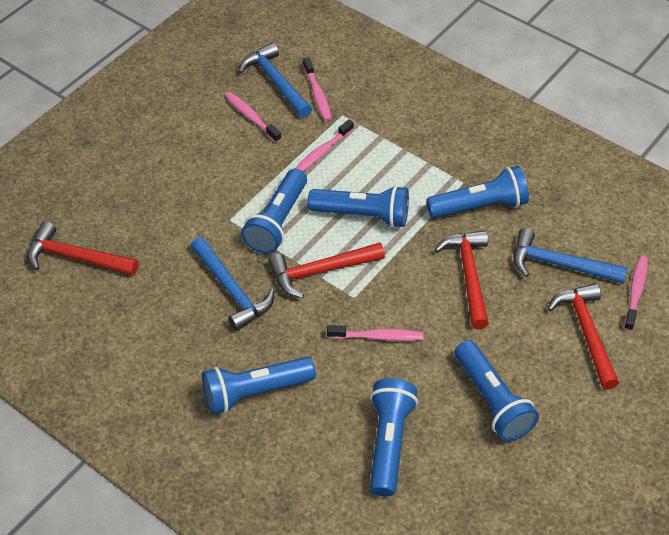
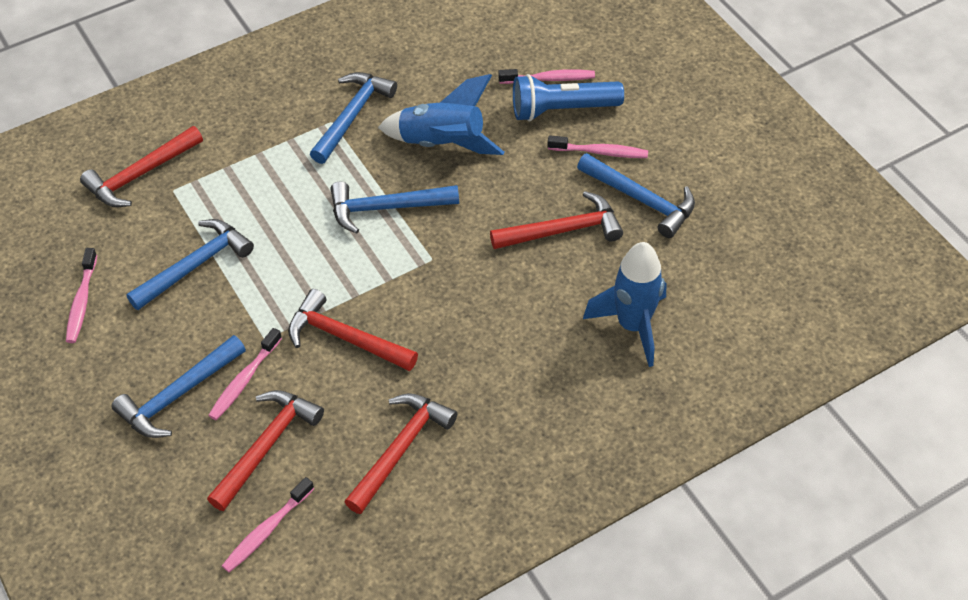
blue flashlight: 6 -> 1
blue hammer: 3 -> 5
blue rocket: 0 -> 2
red hammer: 4 -> 5

